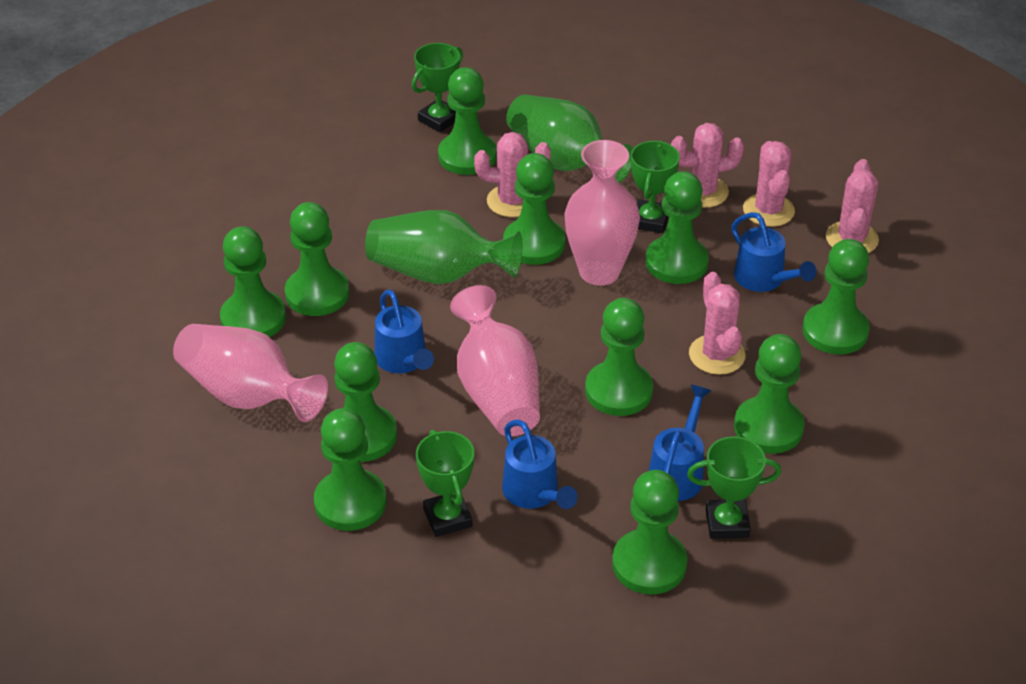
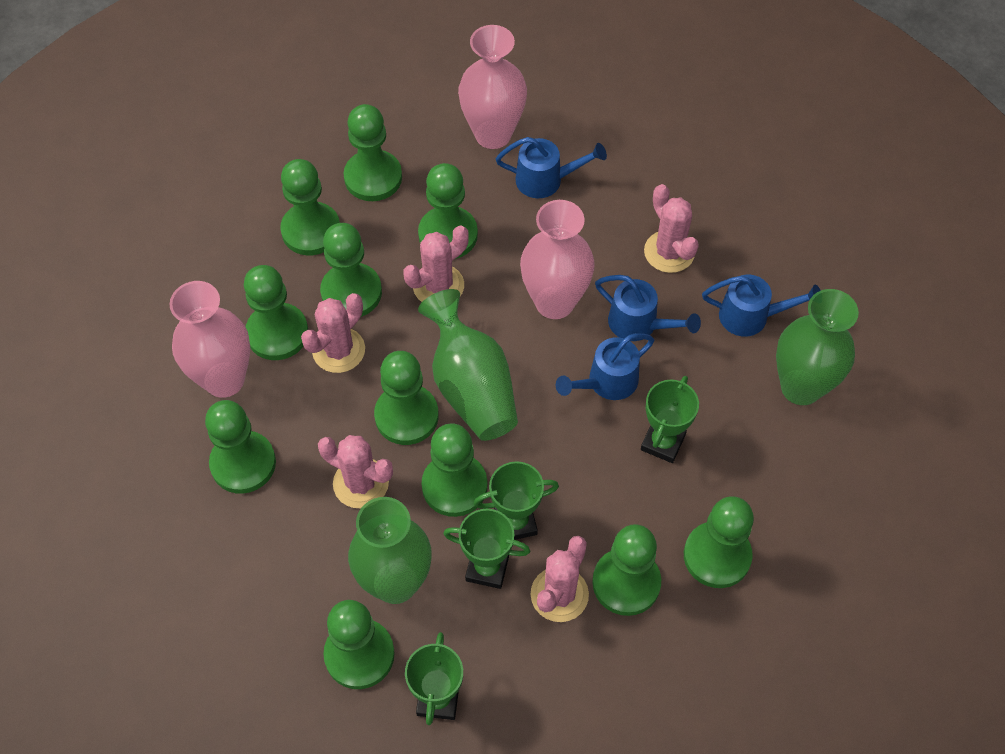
green vase: 2 -> 3

